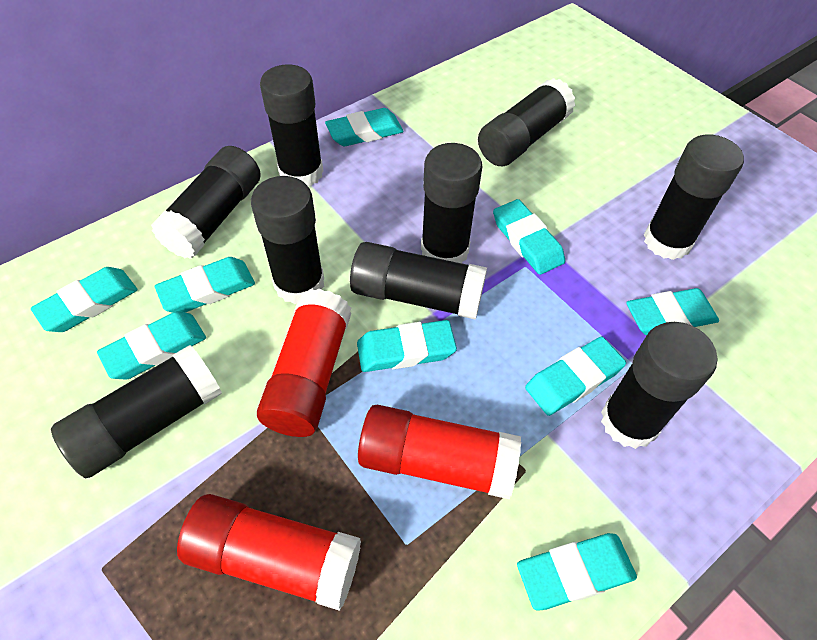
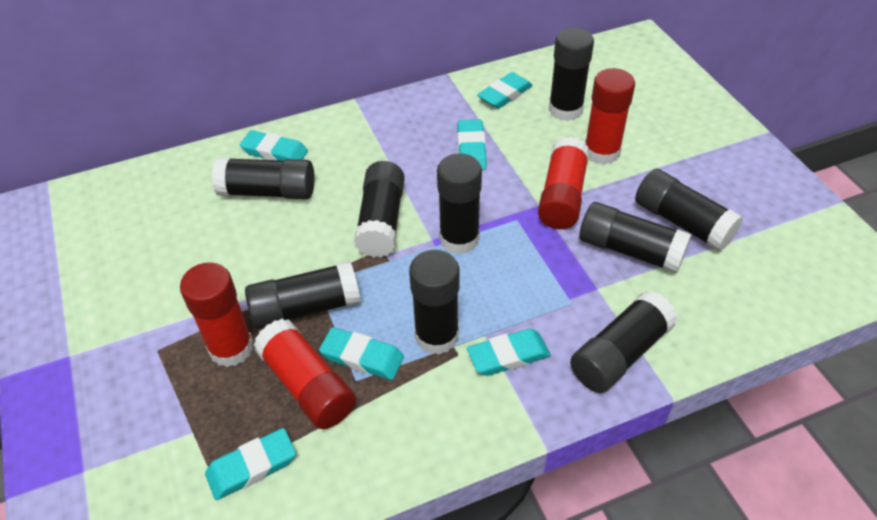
red glue stick: 3 -> 4
turquoise eraser: 9 -> 6

